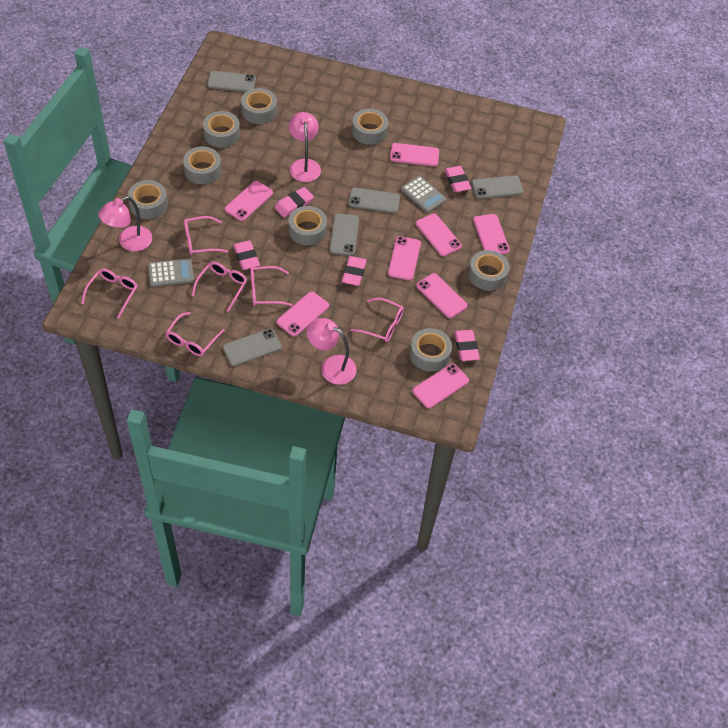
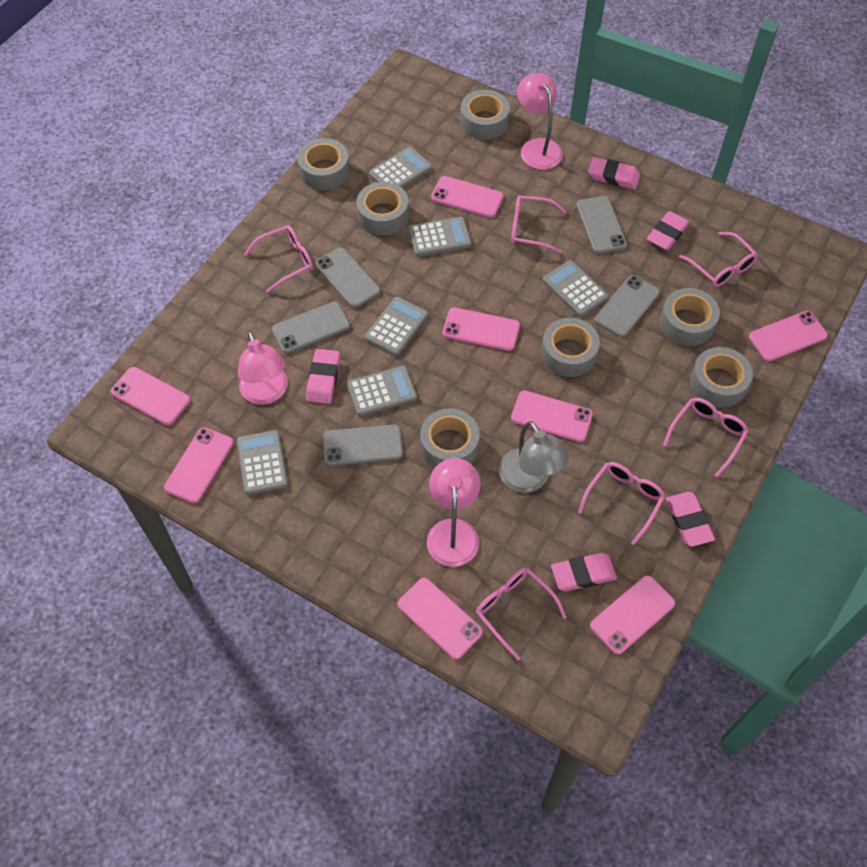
grey calculator: 2 -> 6
grey lamp: 0 -> 1
grey tape: 8 -> 7

